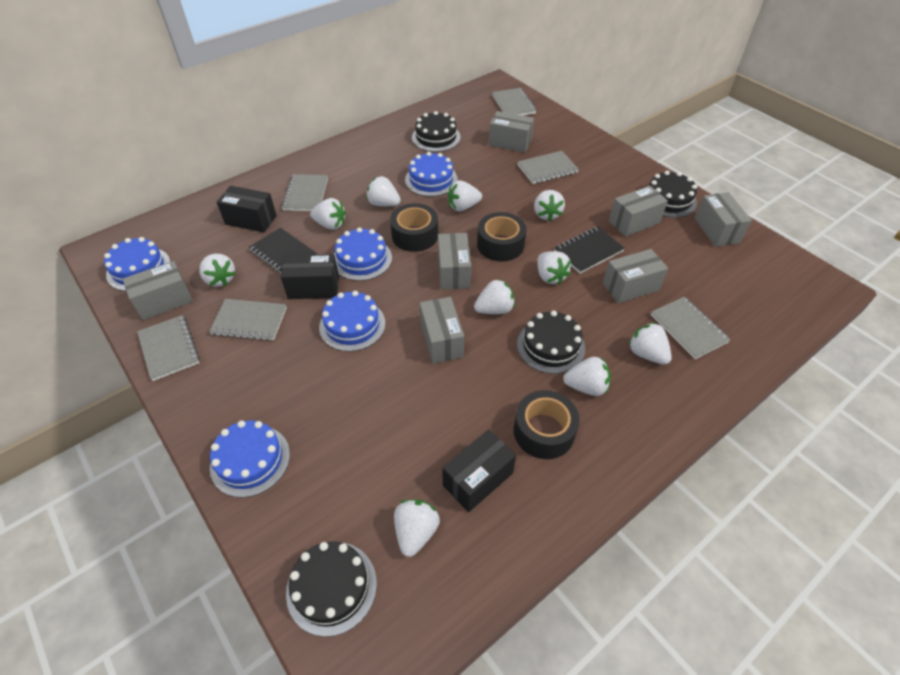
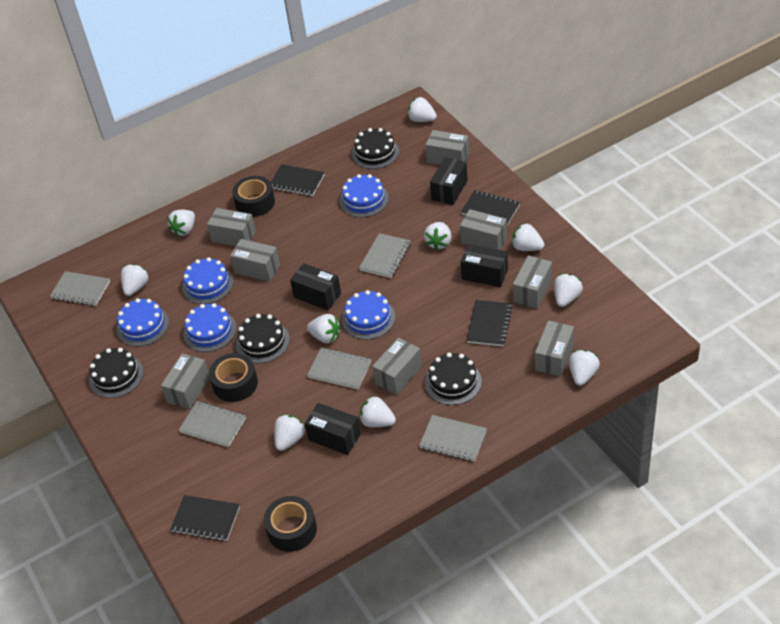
black box: 3 -> 4
black notebook: 2 -> 4
grey box: 7 -> 8
grey notebook: 6 -> 5

